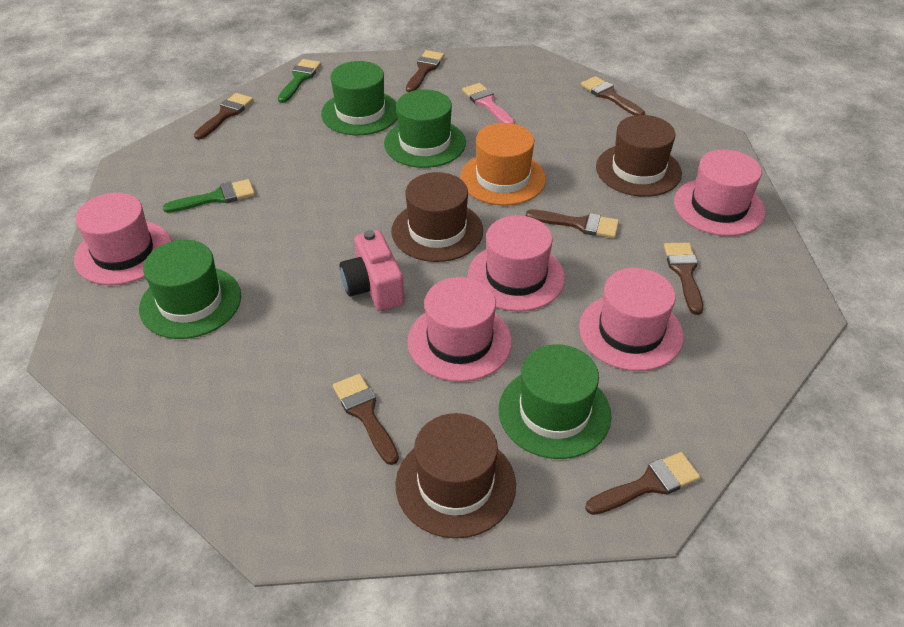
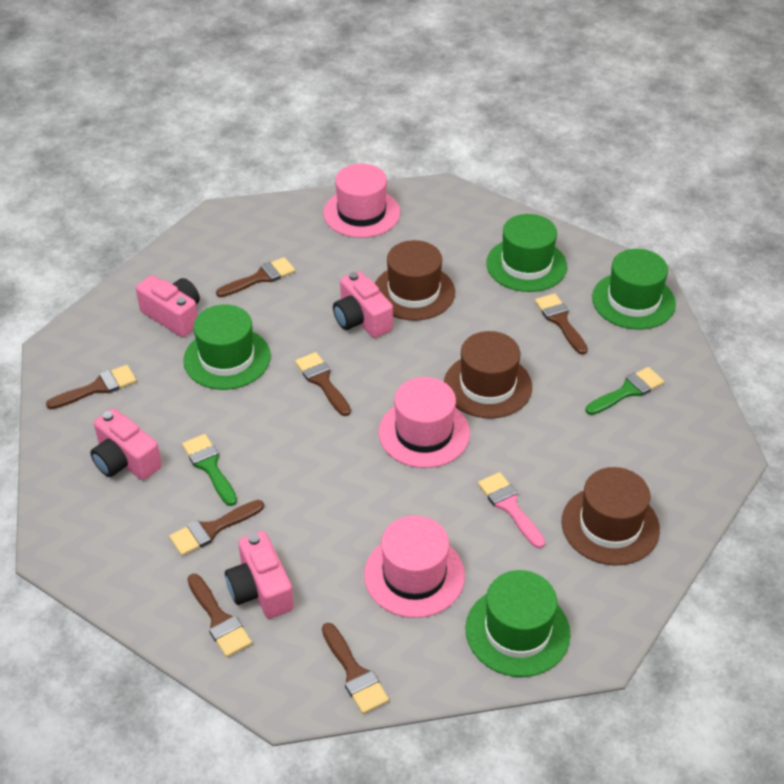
orange hat: 1 -> 0
pink camera: 1 -> 4
pink hat: 5 -> 3

